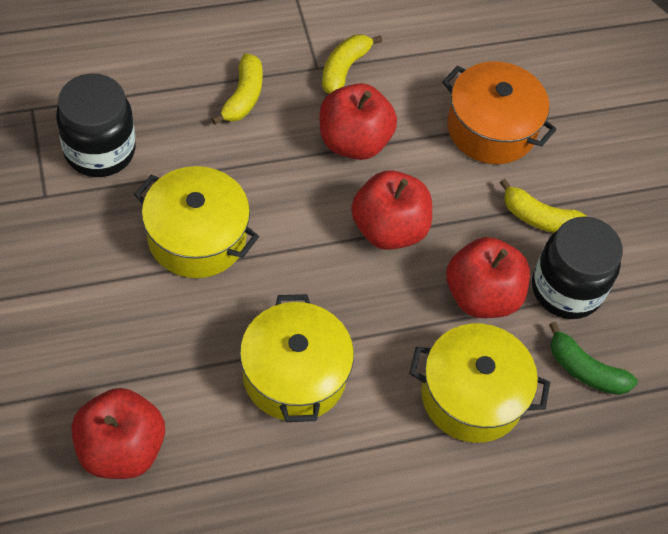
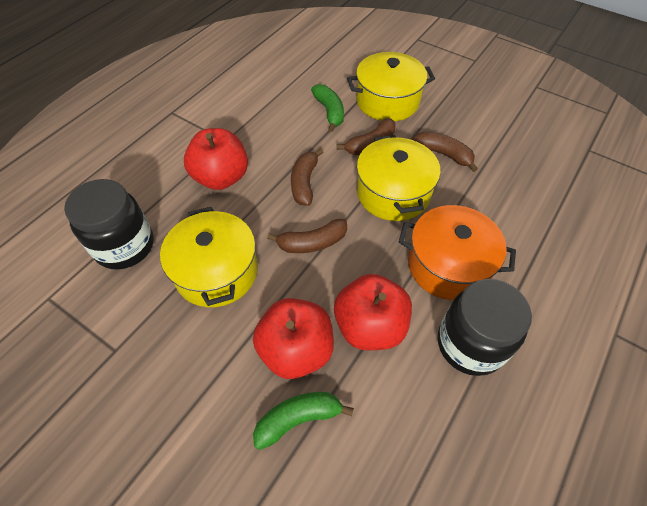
brown banana: 0 -> 4
green banana: 1 -> 2
red apple: 4 -> 3
yellow banana: 3 -> 0

